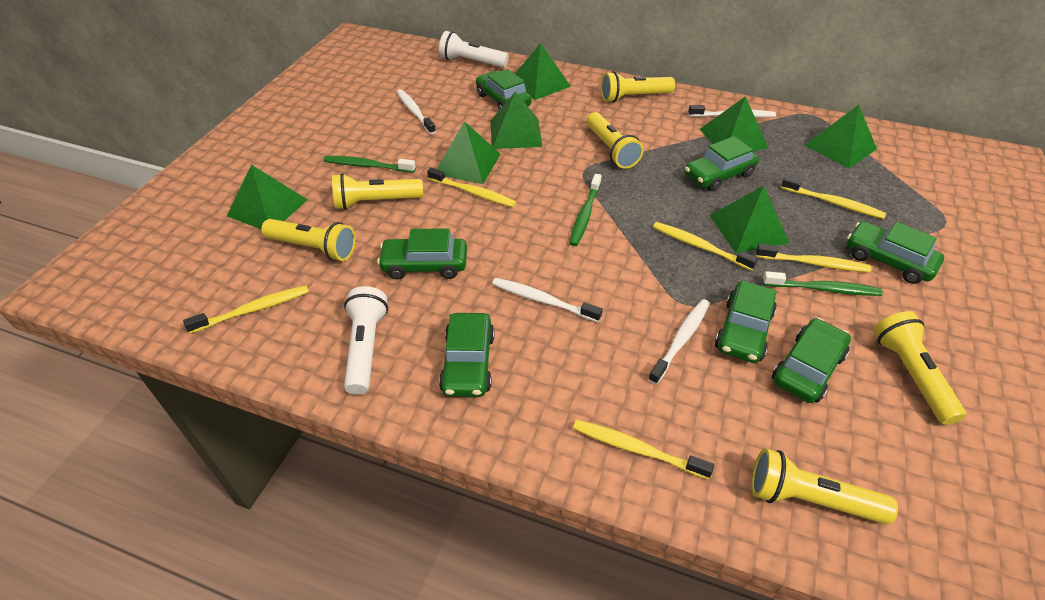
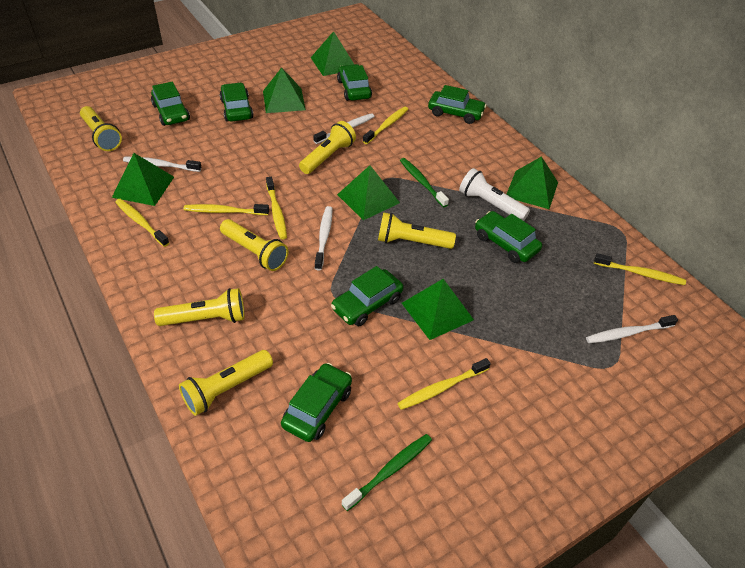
green pyramid: 7 -> 6
green toothbrush: 3 -> 2
white flashlight: 2 -> 1

